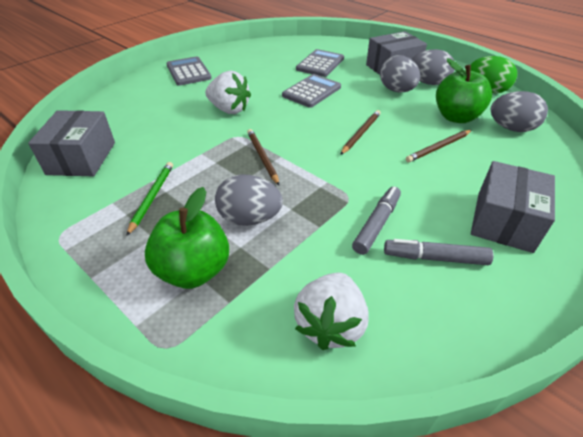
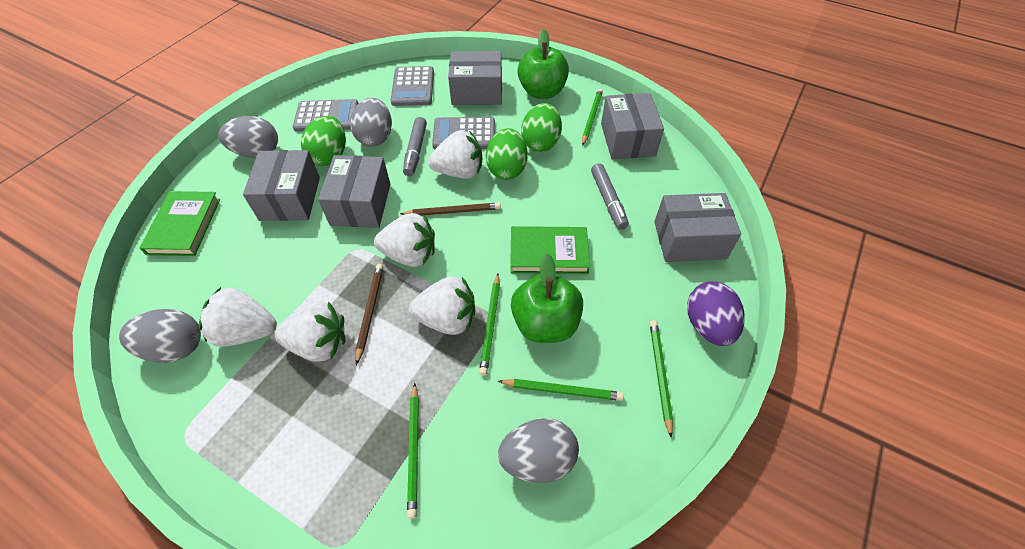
brown pencil: 3 -> 2
green book: 0 -> 2
green egg: 1 -> 3
green pencil: 1 -> 5
grey box: 3 -> 5
purple egg: 0 -> 1
white strawberry: 2 -> 5

